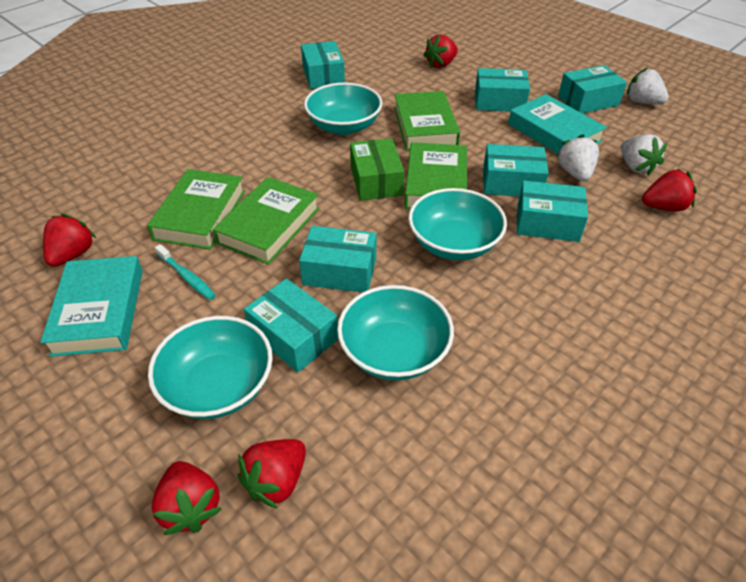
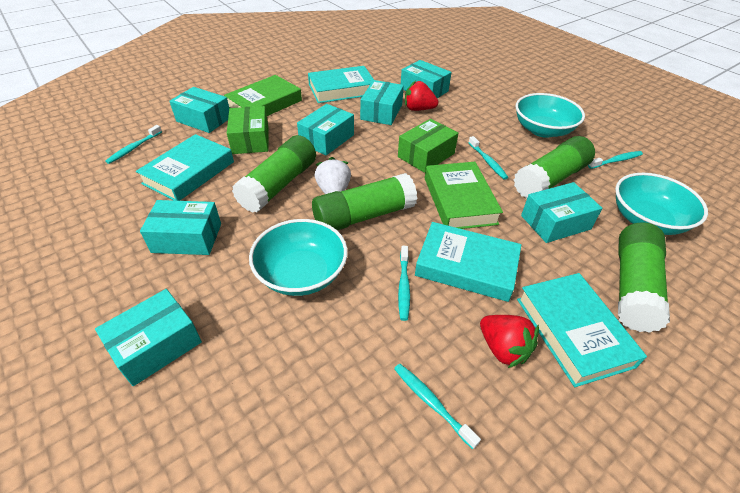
green book: 4 -> 2
green box: 1 -> 2
green glue stick: 0 -> 4
red strawberry: 5 -> 2
turquoise book: 2 -> 4
turquoise bowl: 4 -> 3
turquoise toothbrush: 1 -> 5
white strawberry: 3 -> 1

